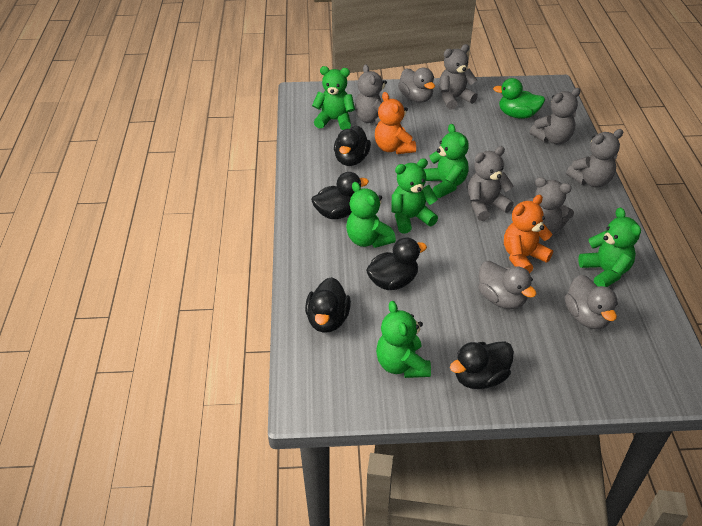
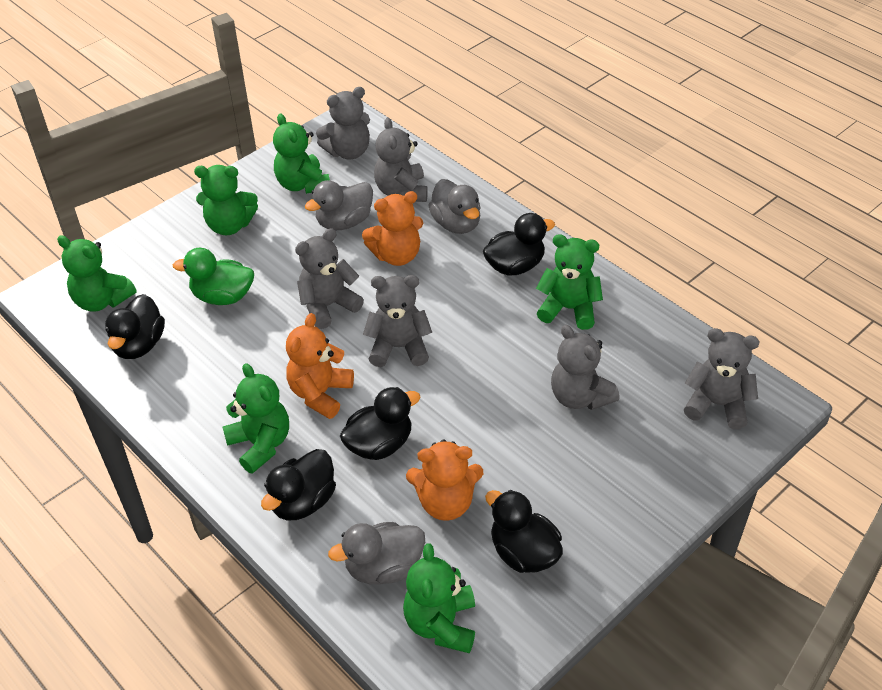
orange teddy bear: 2 -> 3

